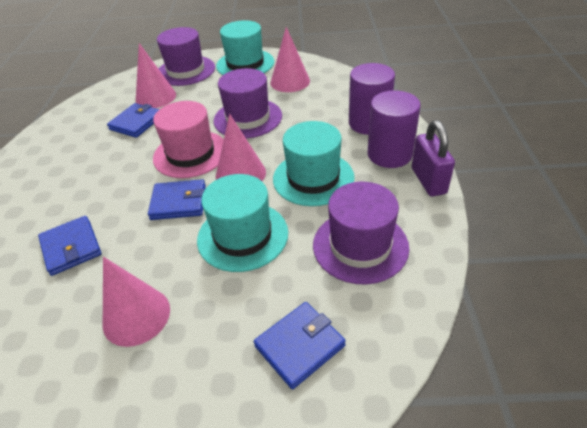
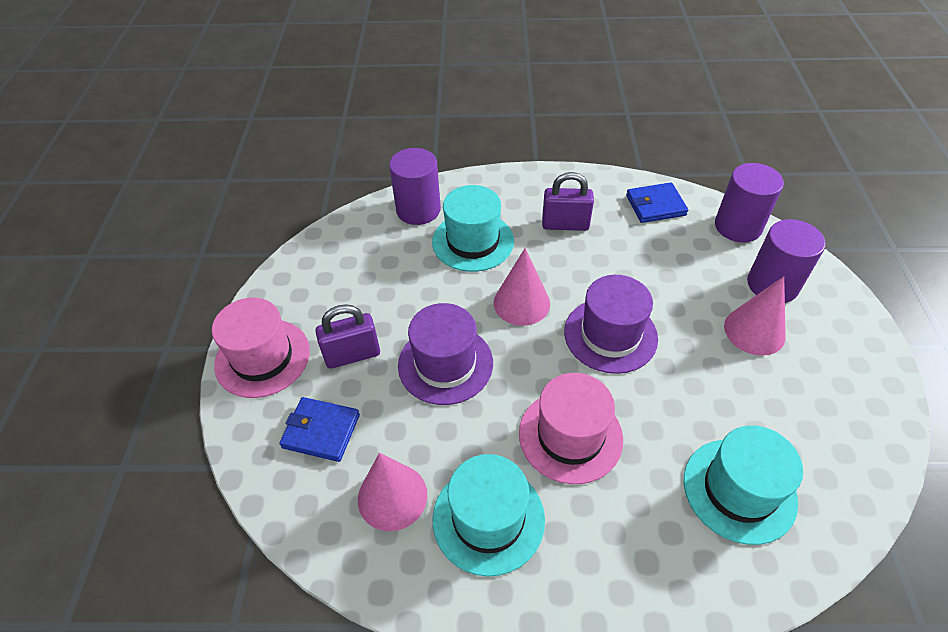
blue wallet: 4 -> 2
pink cone: 4 -> 3
pink hat: 1 -> 2
purple cylinder: 2 -> 3
purple hat: 3 -> 2
purple padlock: 1 -> 2

